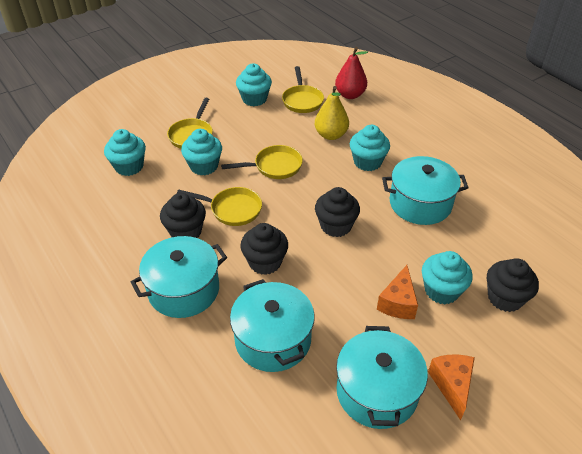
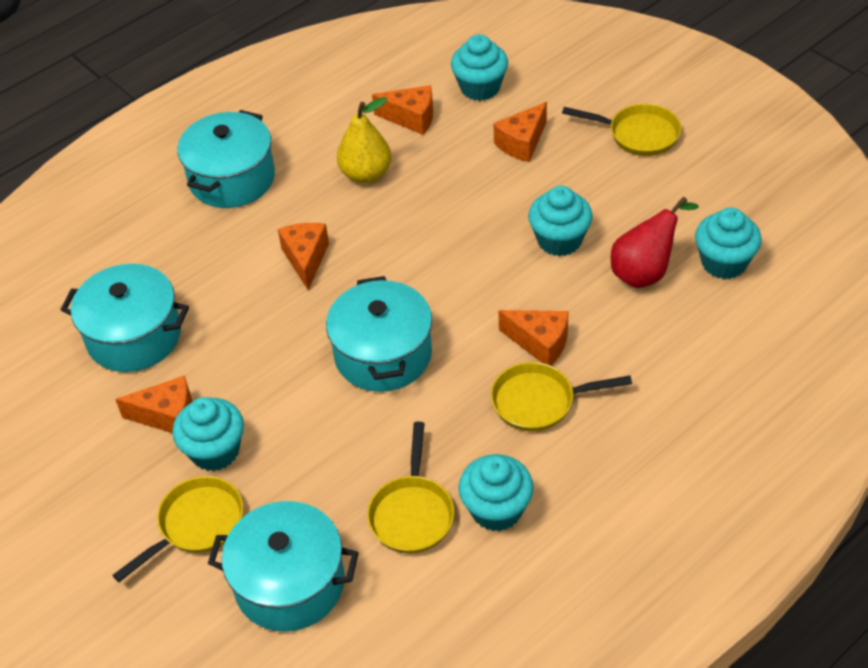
black cupcake: 4 -> 0
orange cheese: 2 -> 5

